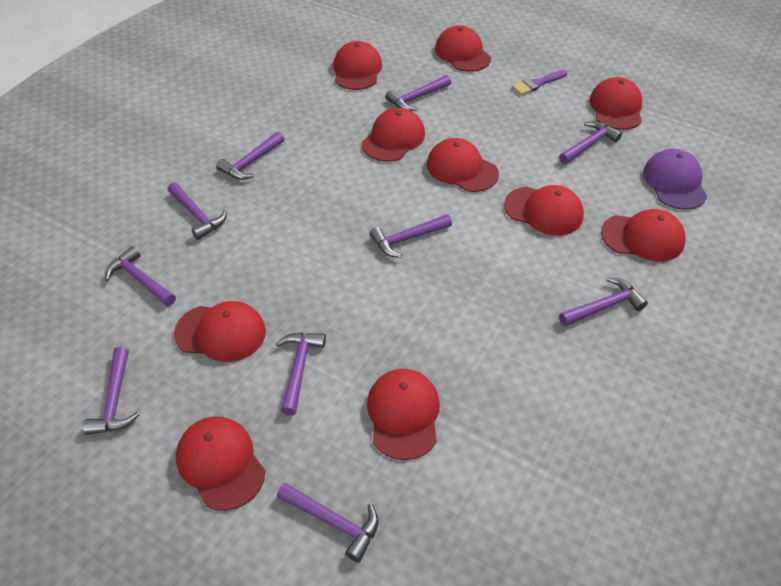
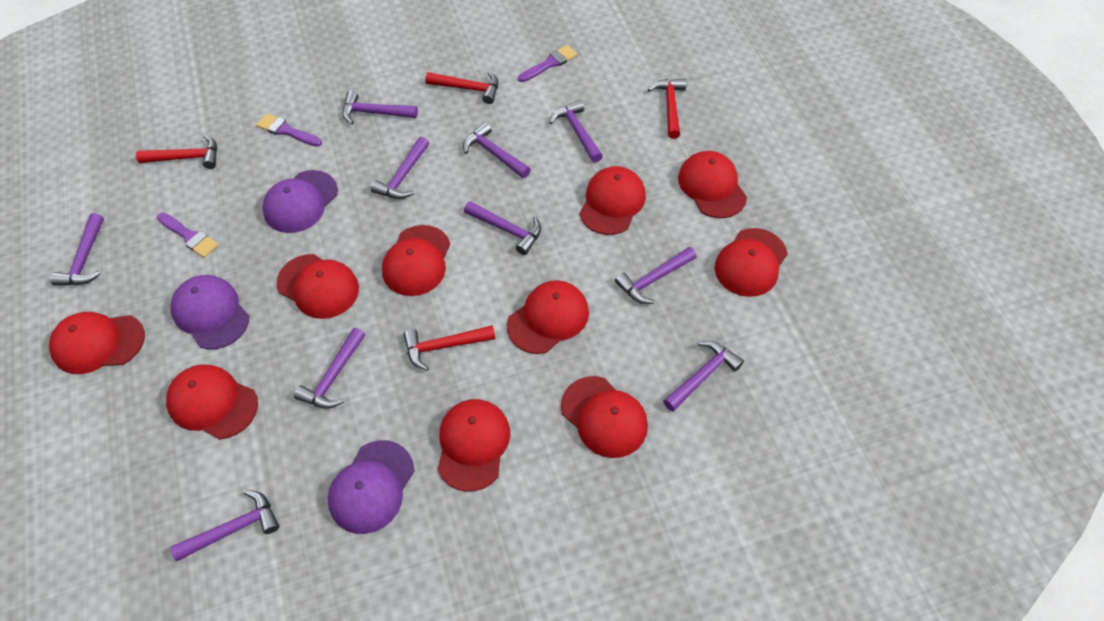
purple brush: 1 -> 3
purple cap: 1 -> 3
red hammer: 0 -> 4

